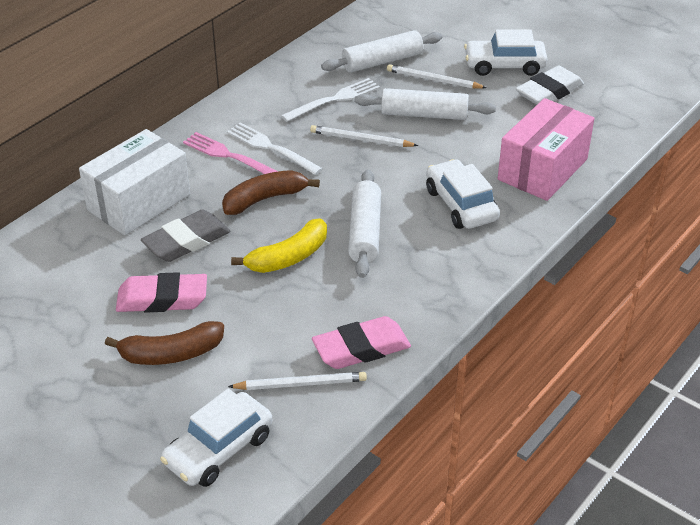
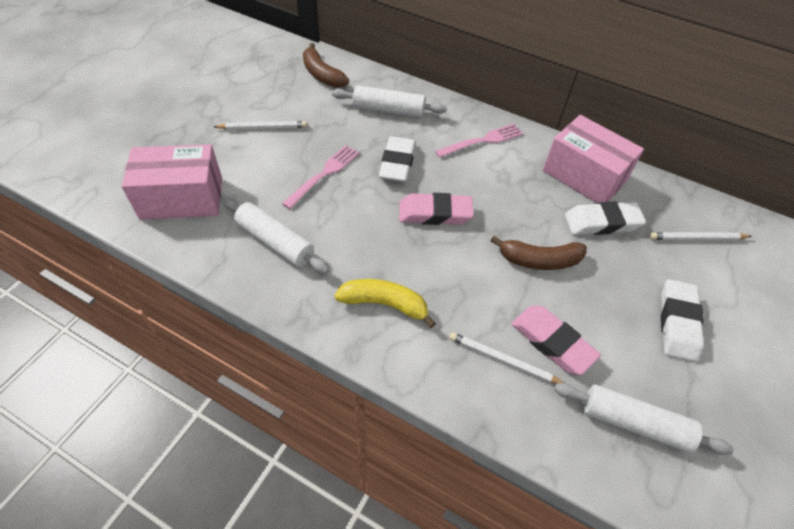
grey eraser: 1 -> 0
pink box: 1 -> 2
pink fork: 1 -> 2
white box: 1 -> 0
white car: 3 -> 0
white eraser: 1 -> 3
white fork: 2 -> 0

